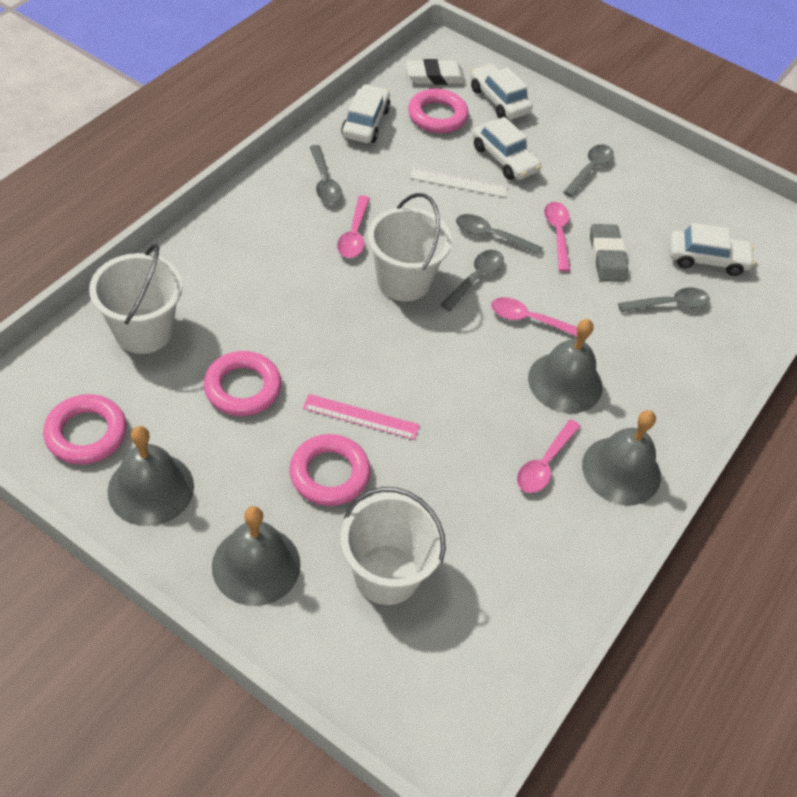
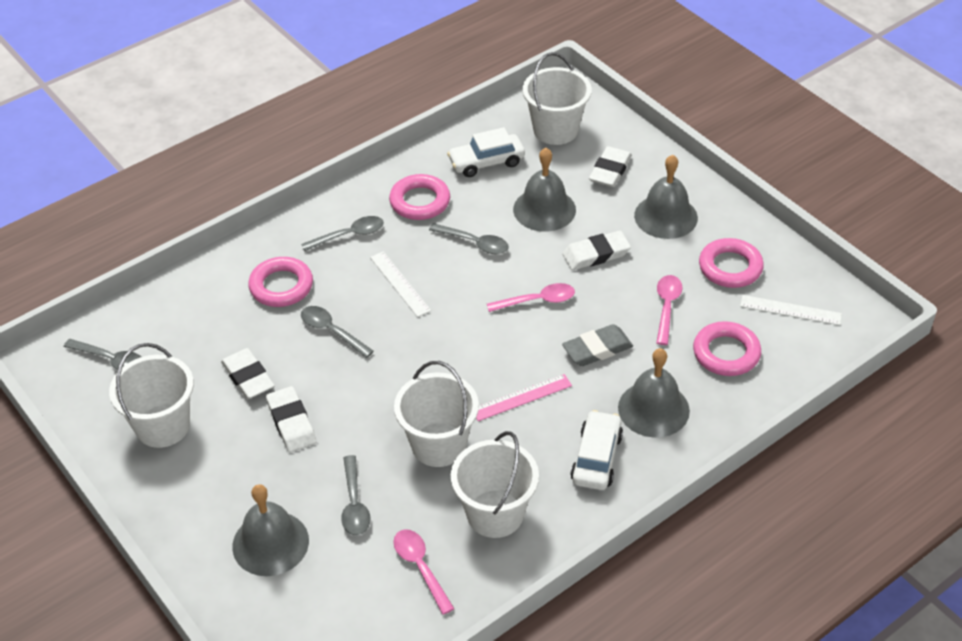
pink spoon: 4 -> 3
white bucket: 3 -> 4
white car: 4 -> 2
white eraser: 1 -> 4
white ruler: 1 -> 2

